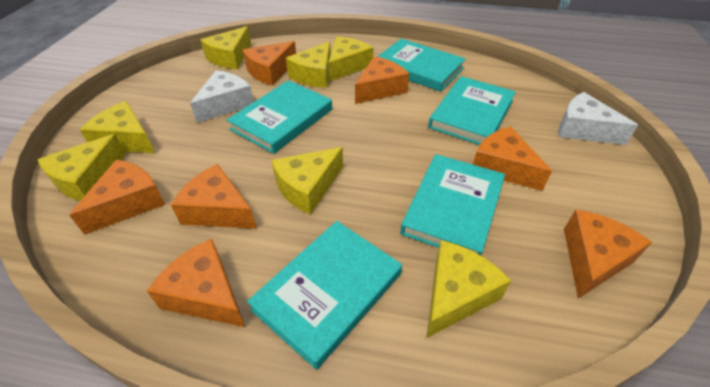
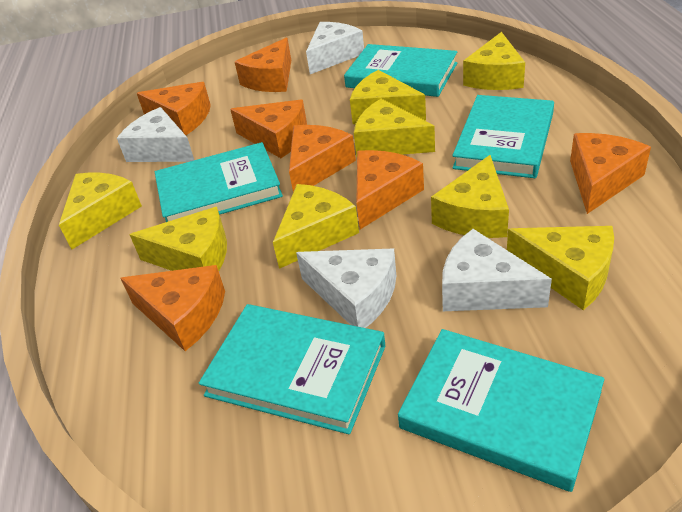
white cheese: 2 -> 4
yellow cheese: 7 -> 8

